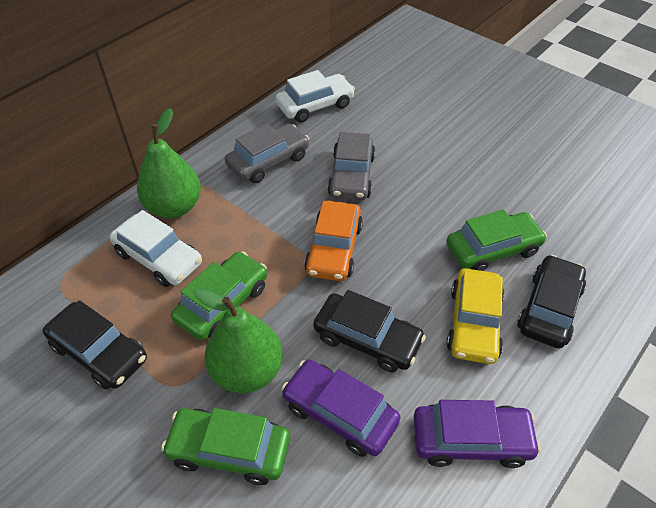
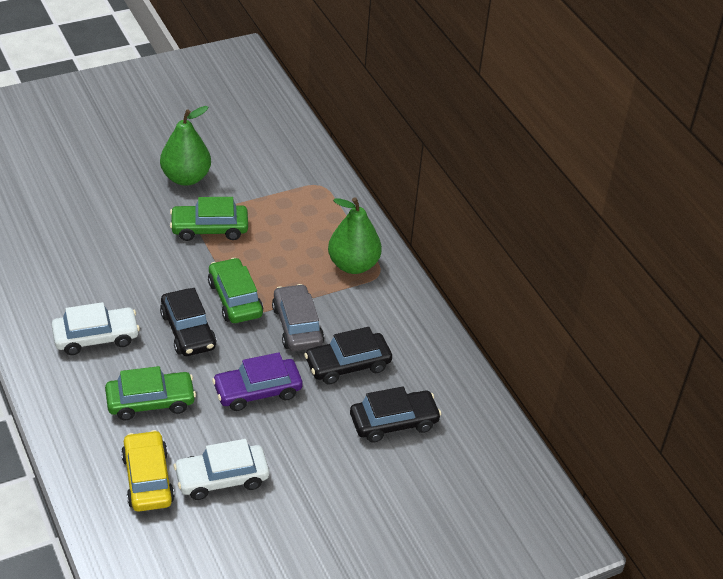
grey car: 2 -> 1
orange car: 1 -> 0
purple car: 2 -> 1

